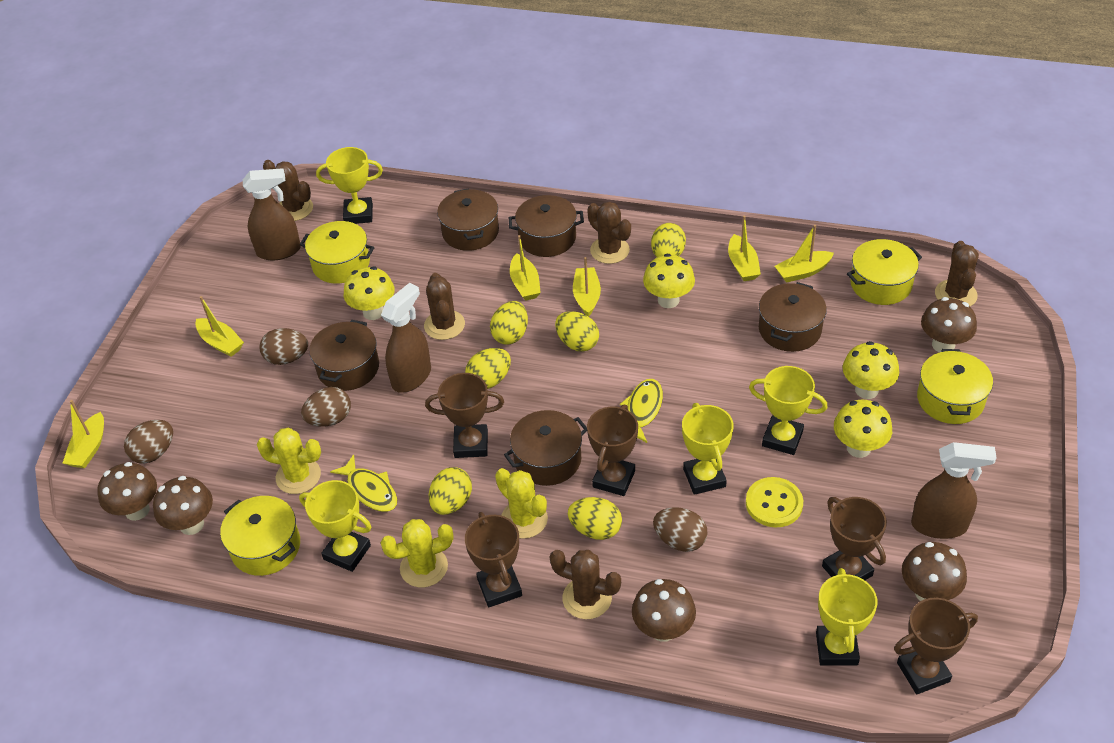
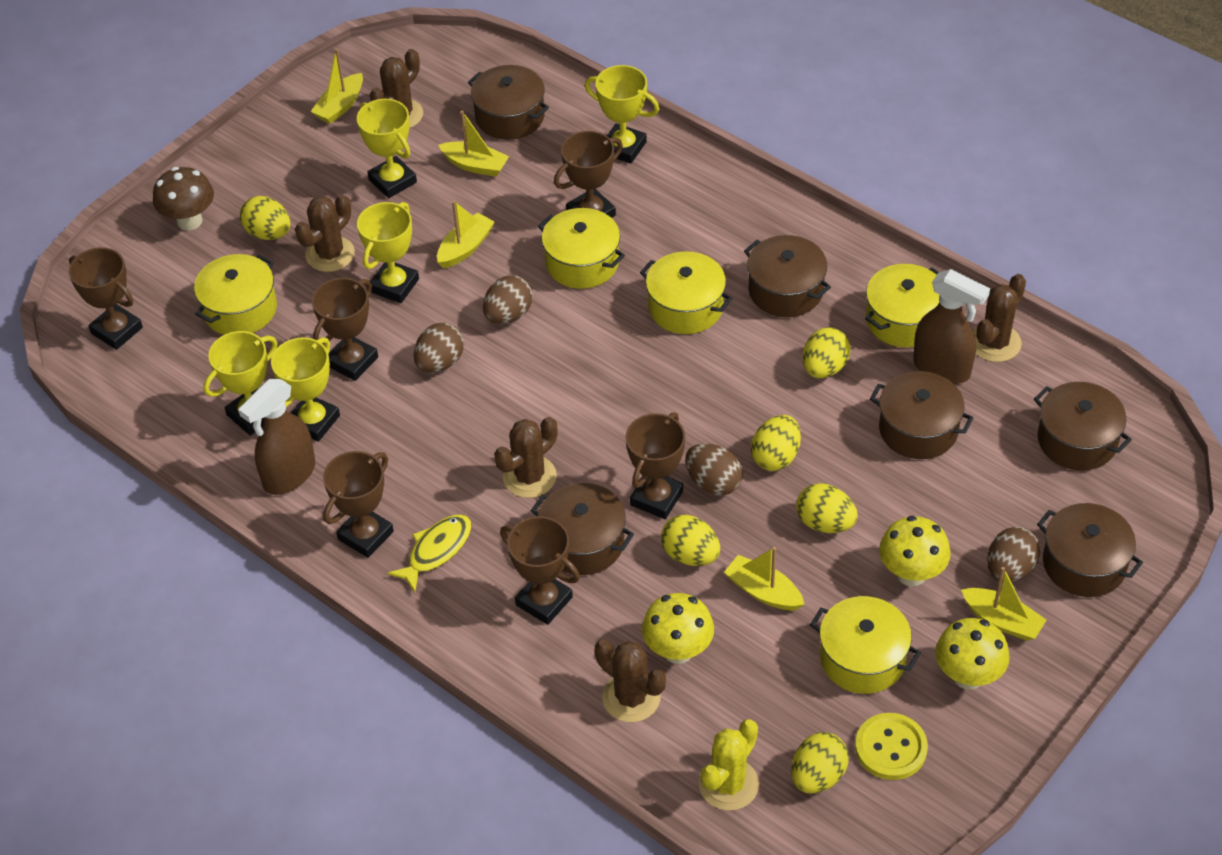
brown mushroom: 5 -> 1
brown pot: 5 -> 6
brown spray bottle: 3 -> 2
brown trophy: 5 -> 6
yellow boat: 6 -> 5
yellow cactus: 3 -> 1
yellow fish: 2 -> 1
yellow mushroom: 4 -> 3
yellow pot: 4 -> 5

